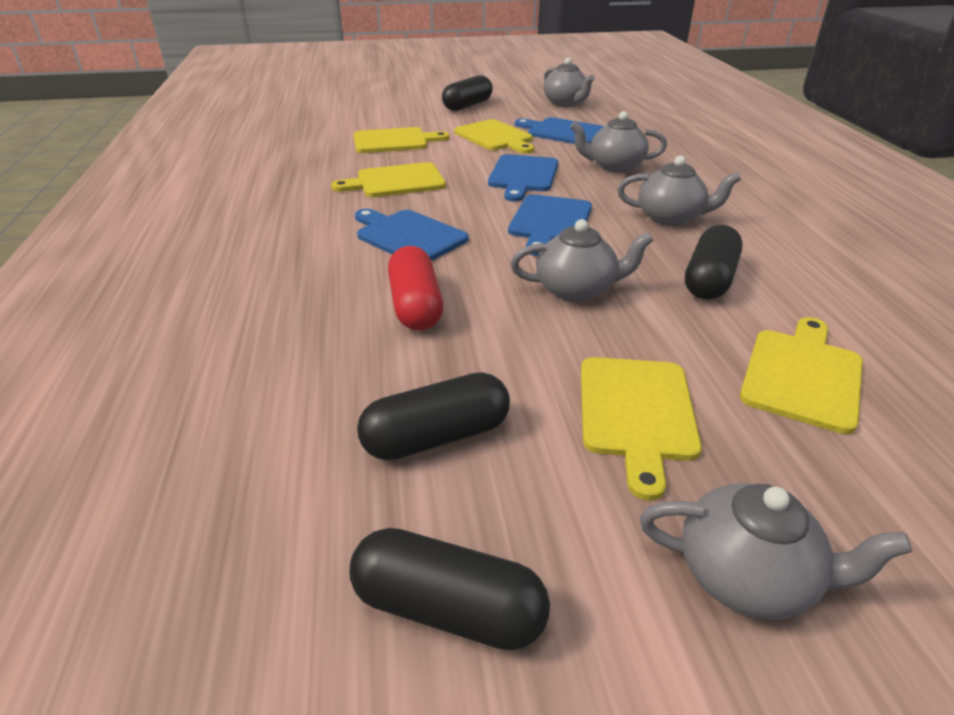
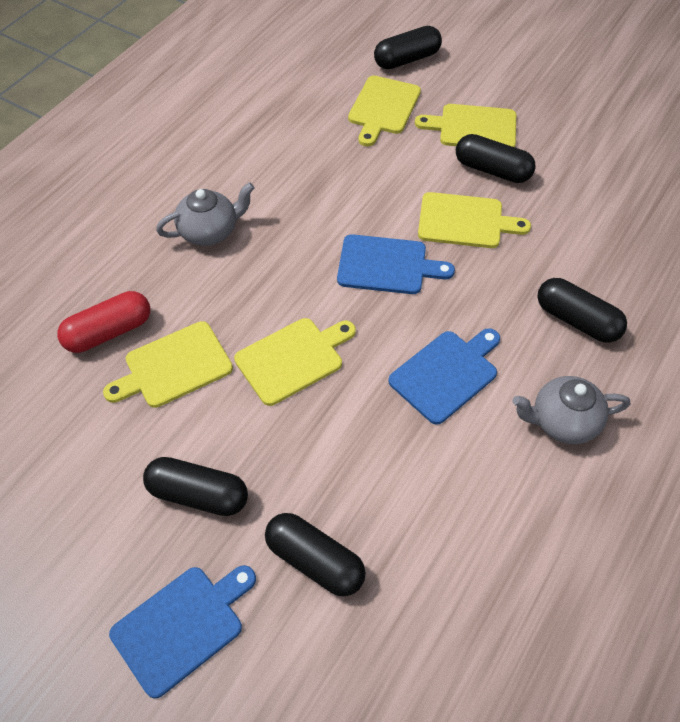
black capsule: 4 -> 5
blue cutting board: 4 -> 3
grey teapot: 5 -> 2

